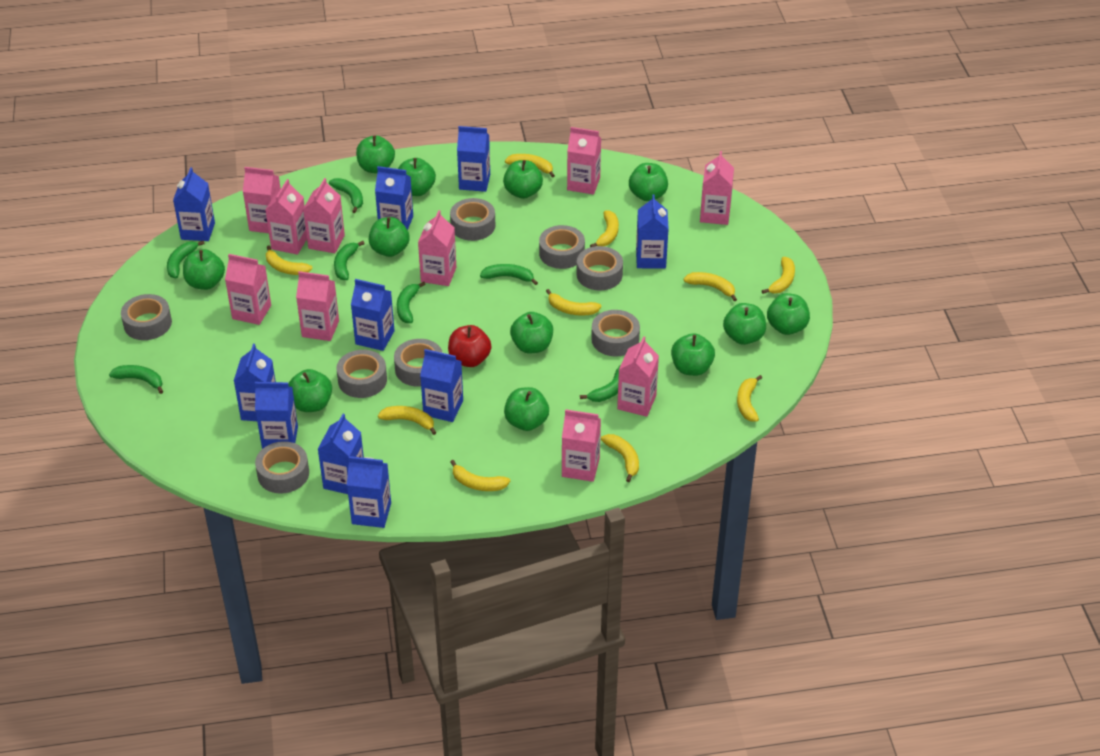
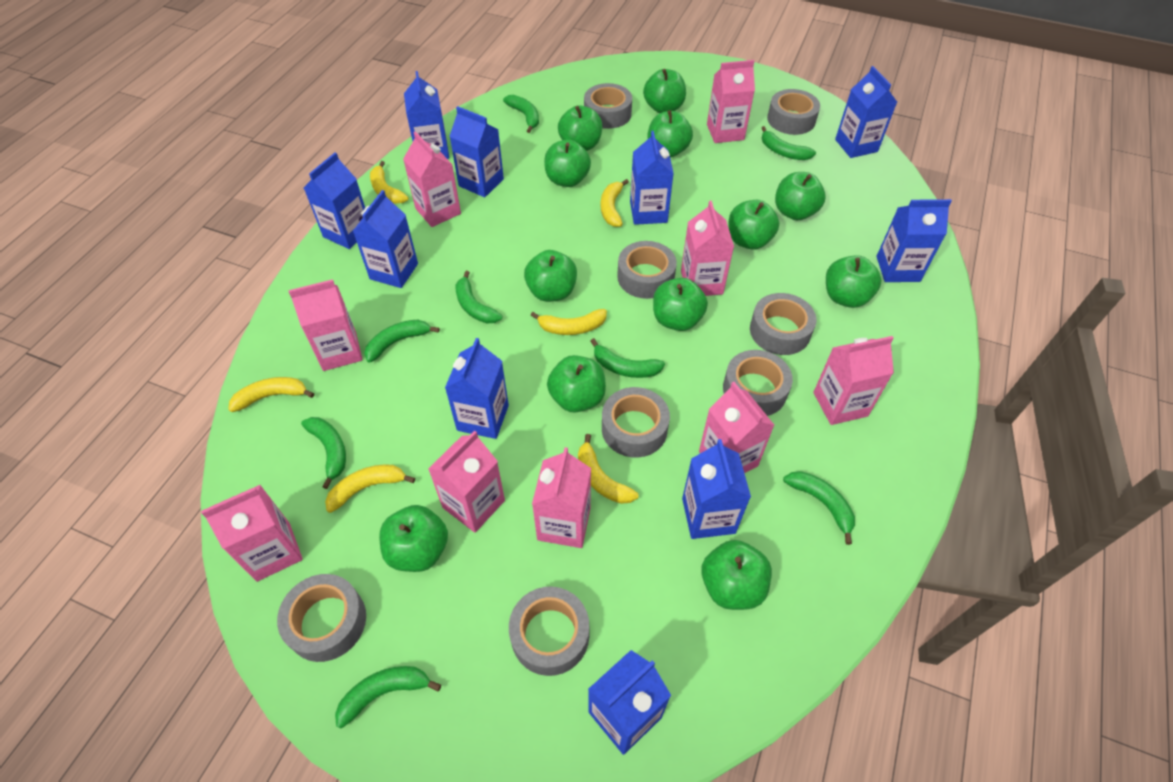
green banana: 7 -> 8
pink carton: 10 -> 9
red apple: 1 -> 0
yellow banana: 10 -> 6

